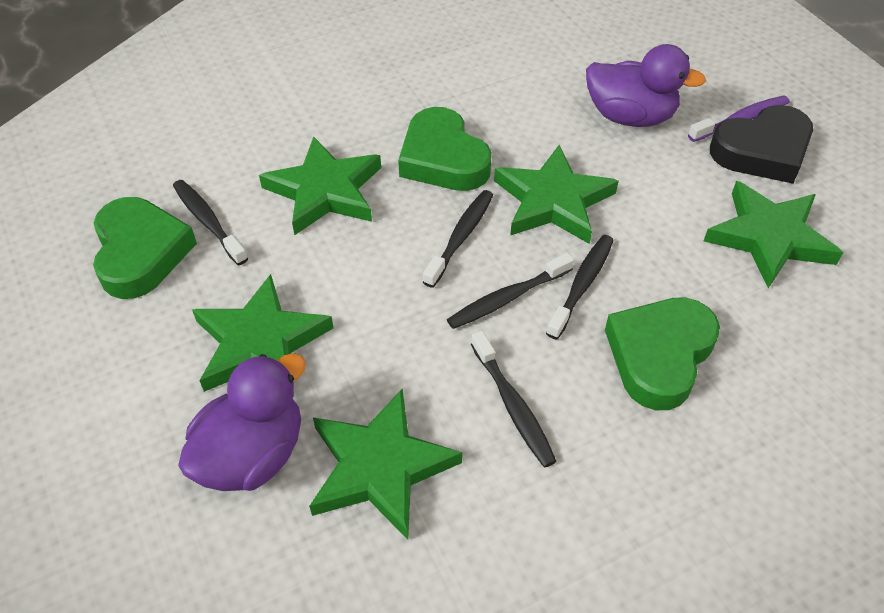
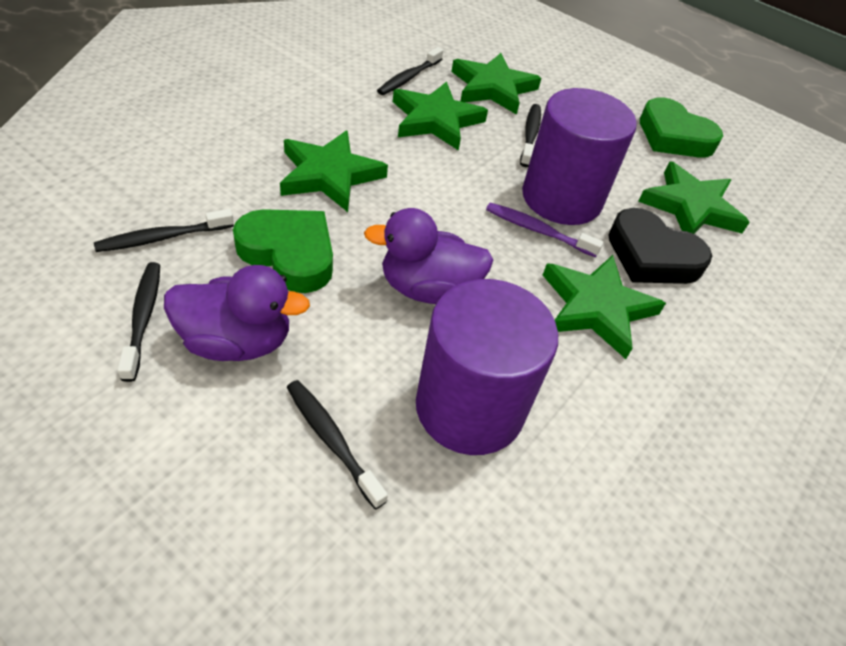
green heart: 3 -> 2
purple cylinder: 0 -> 2

